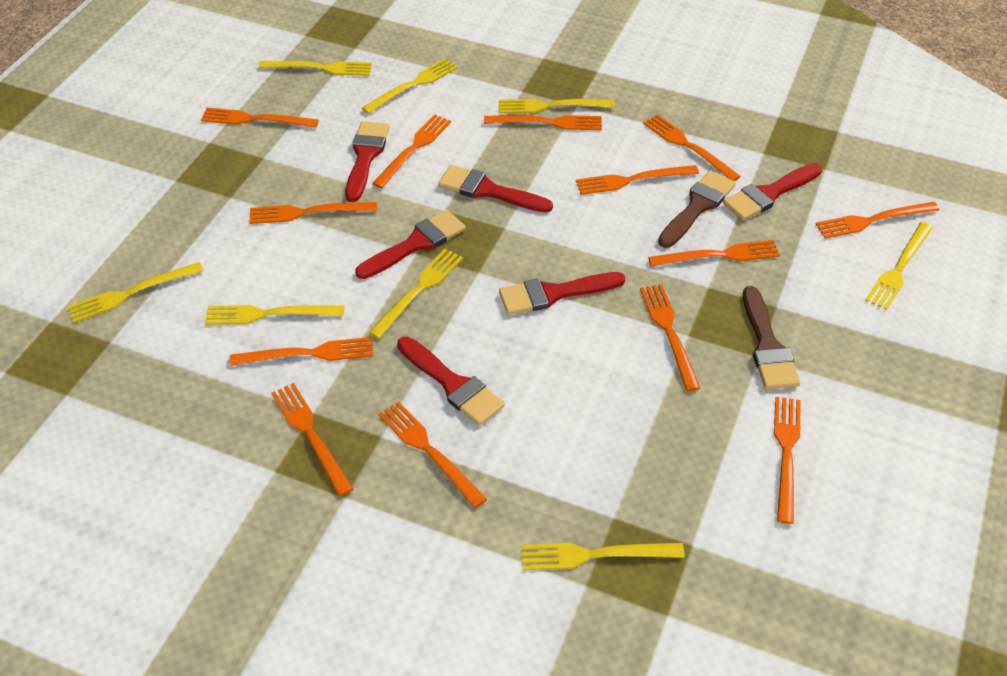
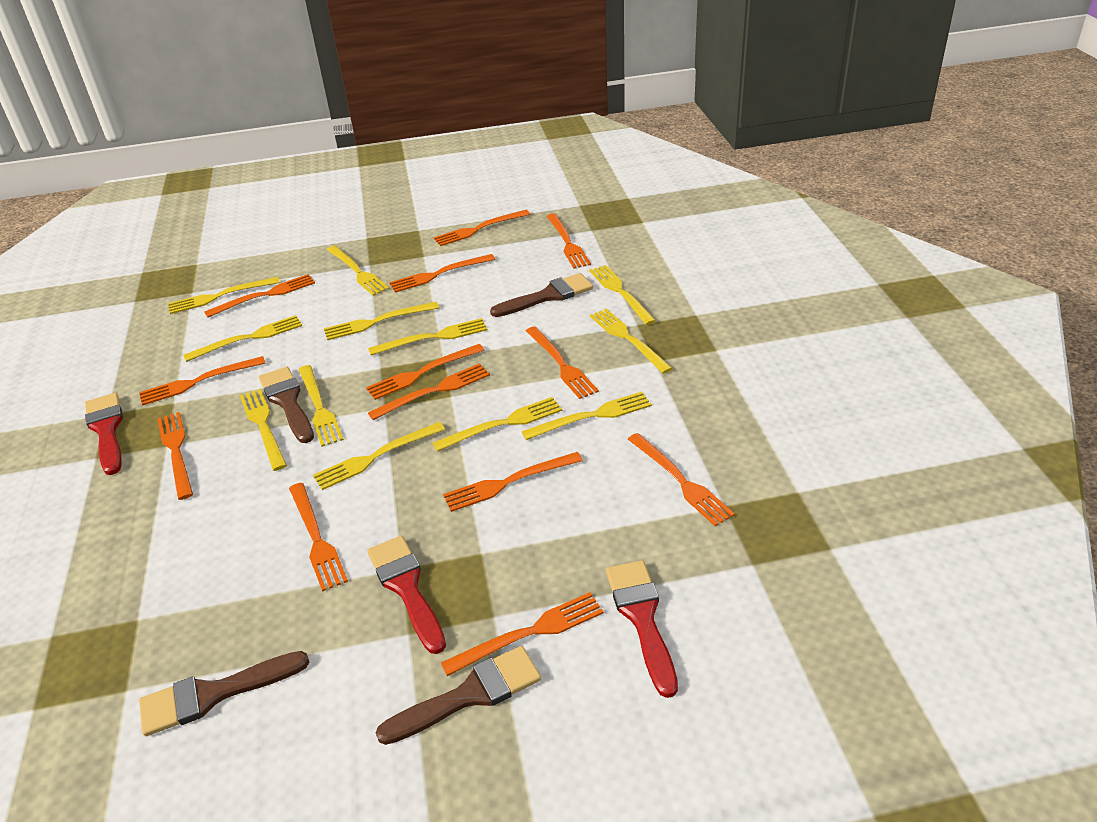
brown brush: 2 -> 4
red brush: 6 -> 3
yellow fork: 8 -> 12

